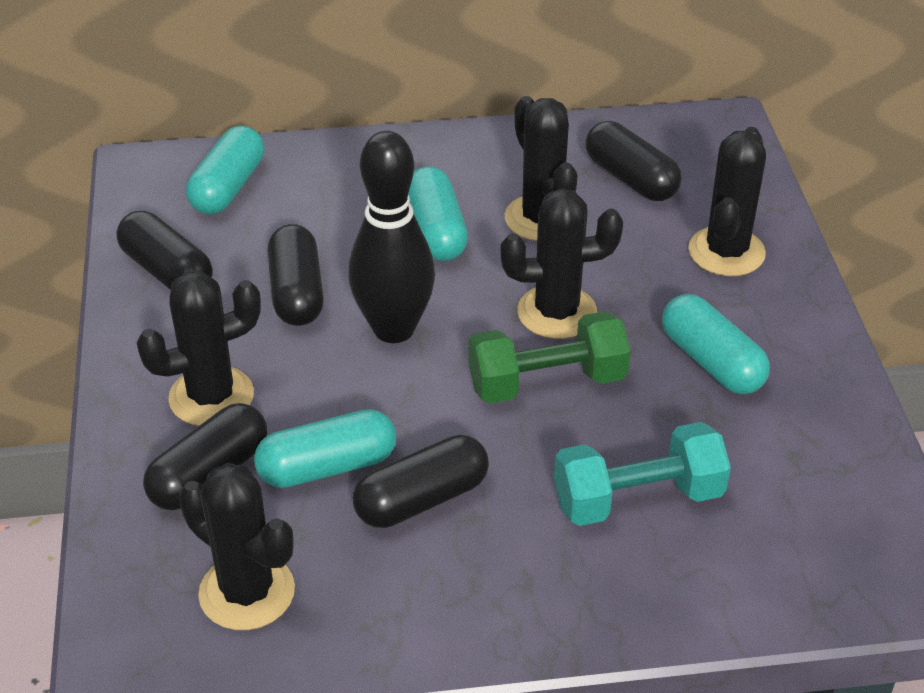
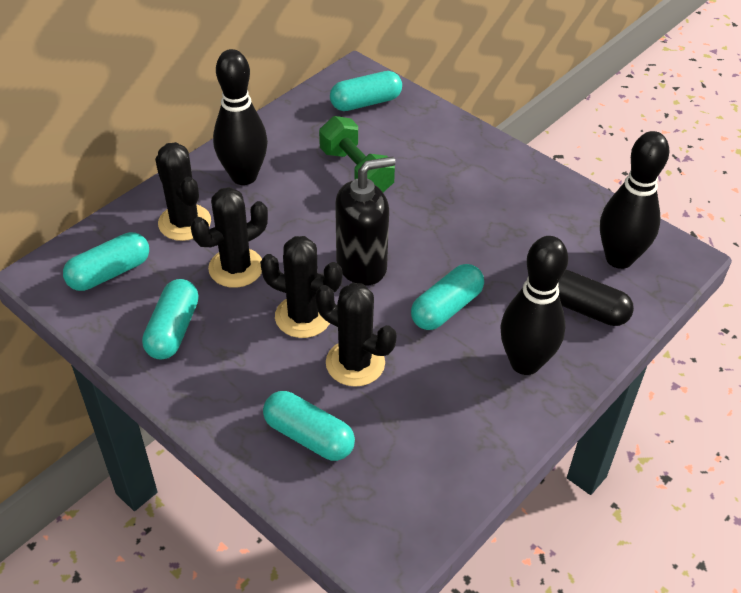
black bowling pin: 1 -> 3
black cactus: 5 -> 4
black capsule: 5 -> 1
black soap dispenser: 0 -> 1
turquoise capsule: 4 -> 5
turquoise dumbbell: 1 -> 0

